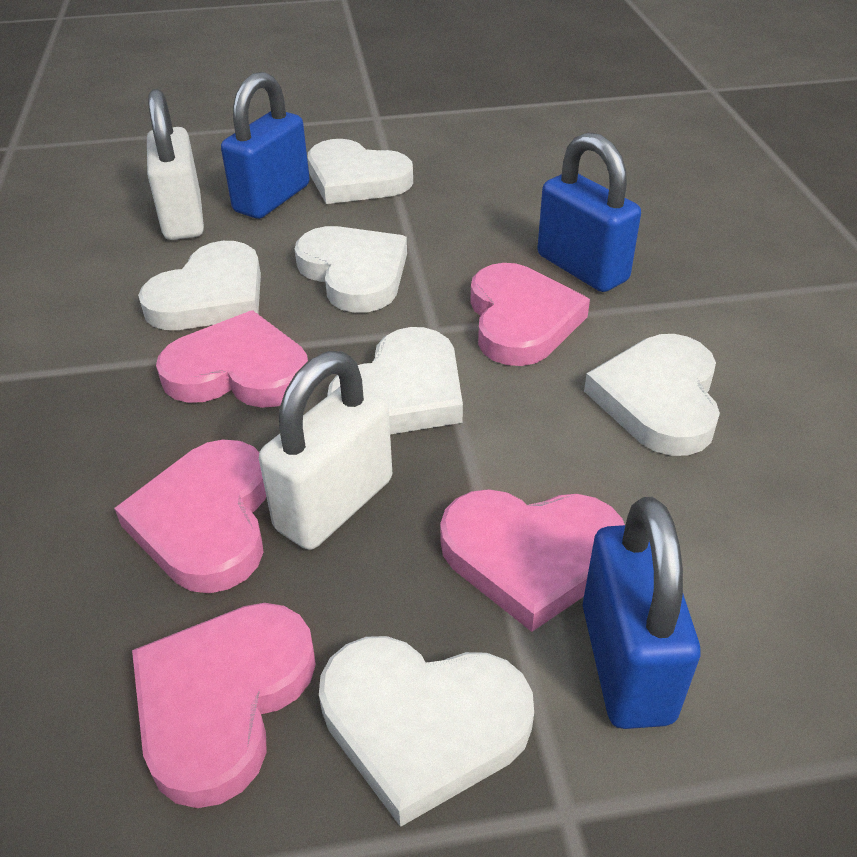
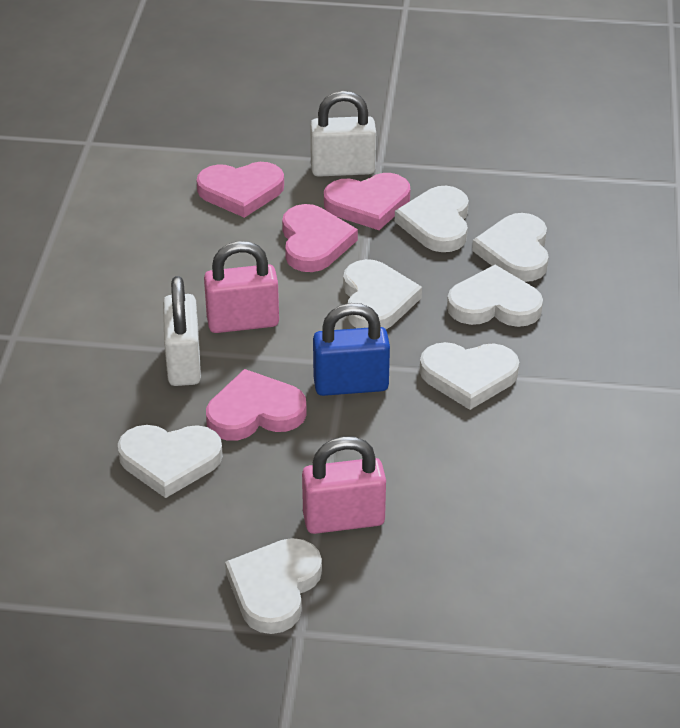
blue padlock: 3 -> 1
pink heart: 5 -> 4
pink padlock: 0 -> 2
white heart: 6 -> 7

